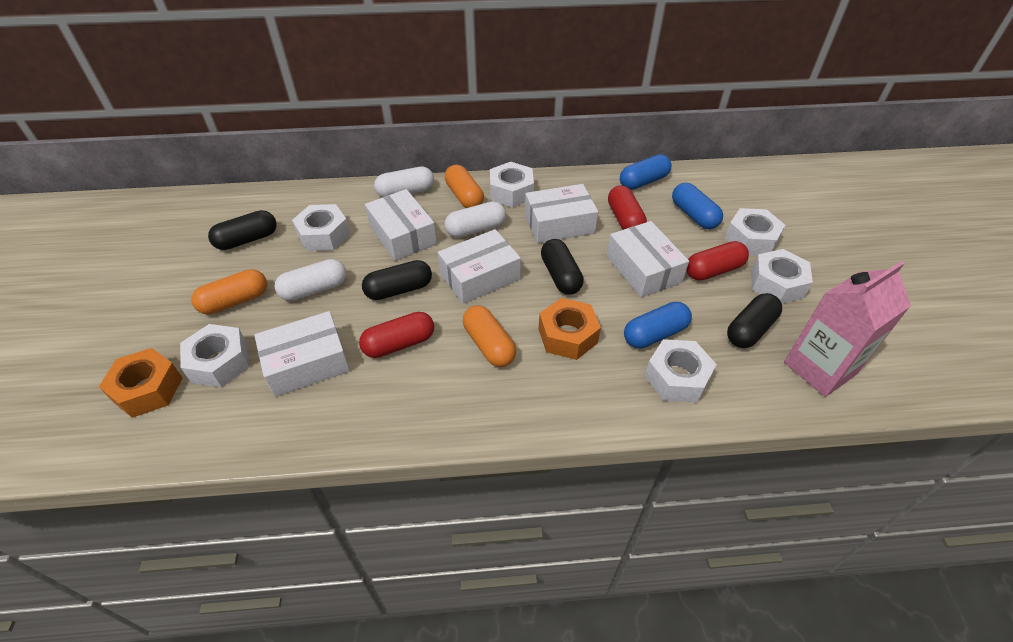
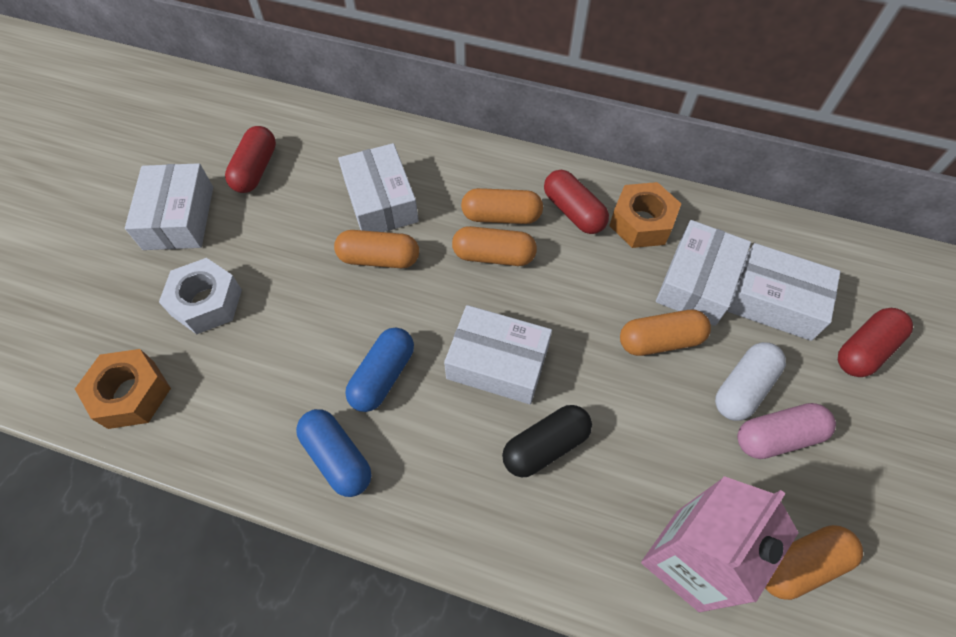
black capsule: 4 -> 1
blue capsule: 3 -> 2
orange capsule: 3 -> 5
pink capsule: 0 -> 1
white capsule: 3 -> 1
white nut: 6 -> 1

